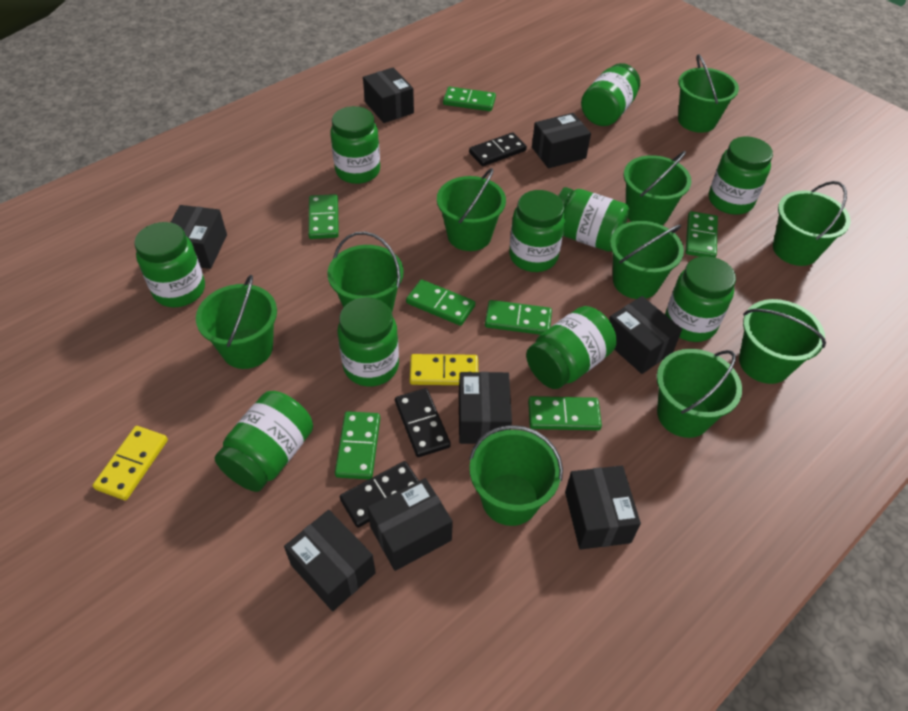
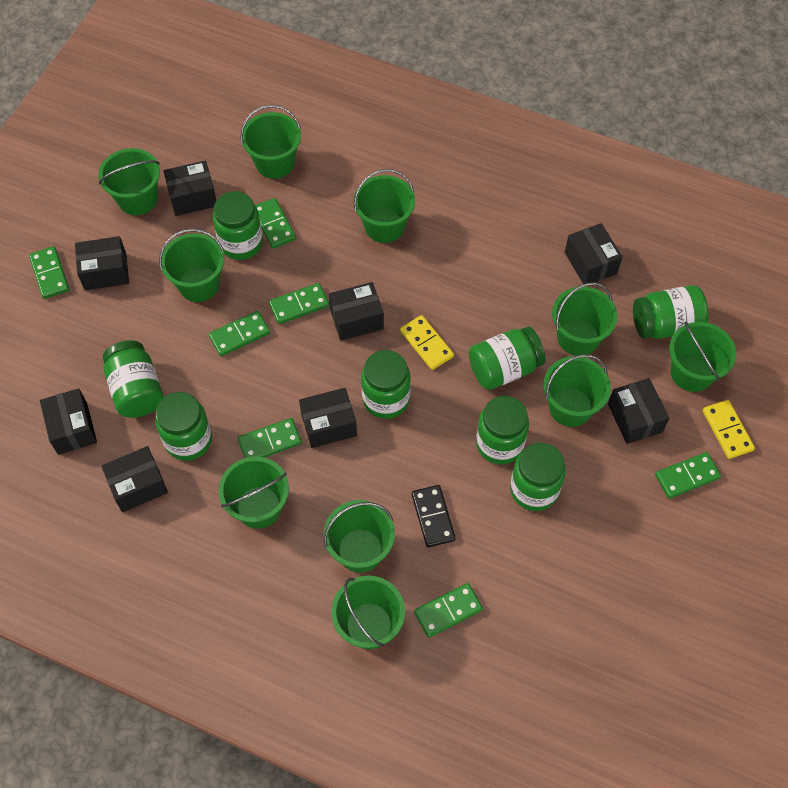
black domino: 3 -> 1
green jar: 10 -> 8

